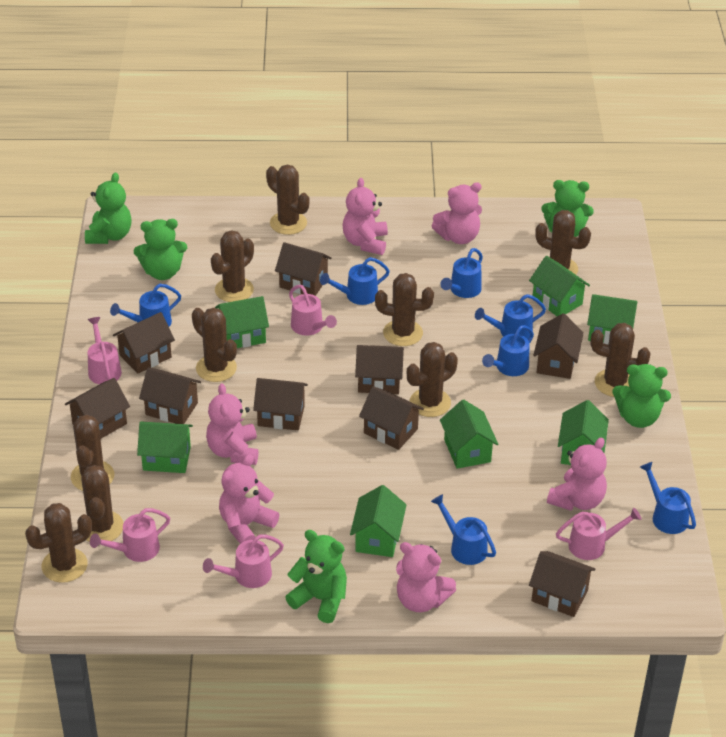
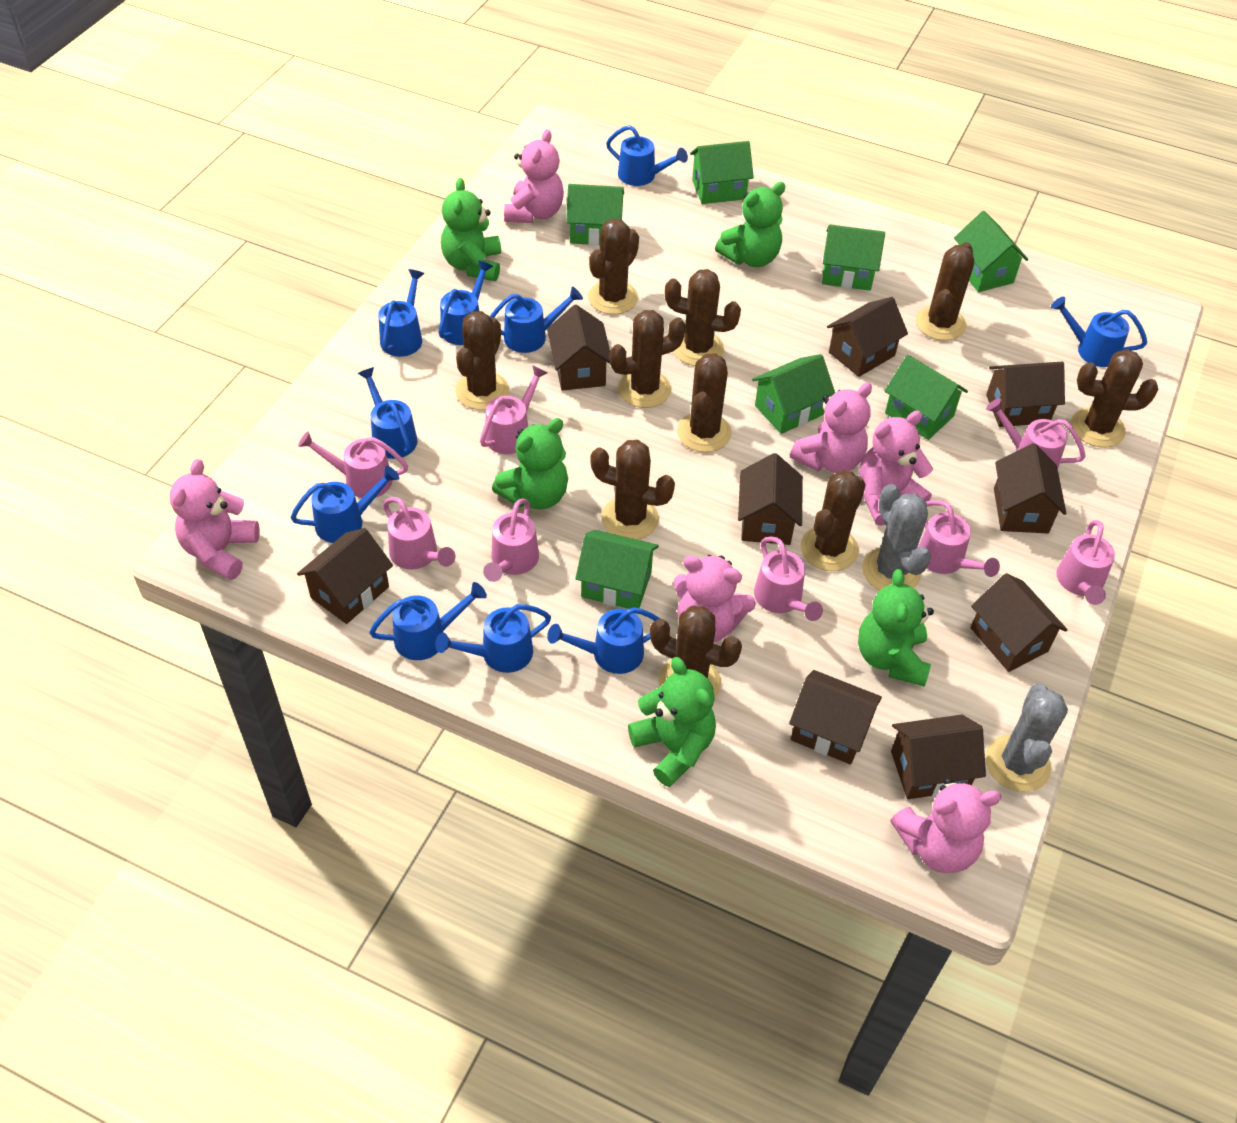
blue watering can: 7 -> 10
grey cactus: 0 -> 2
pink watering can: 5 -> 8

